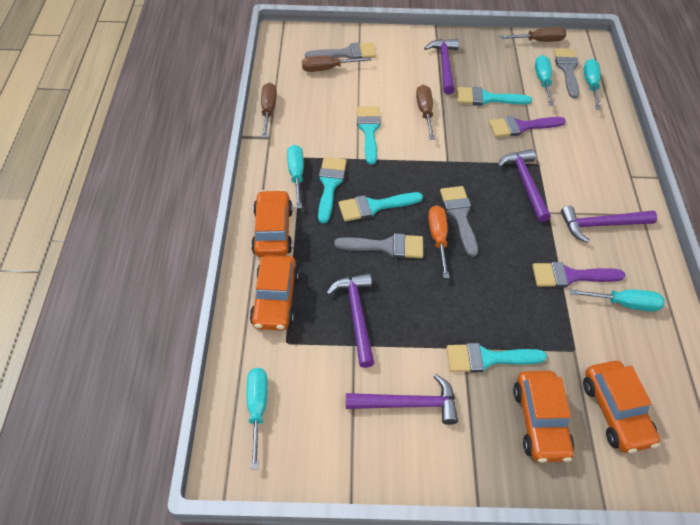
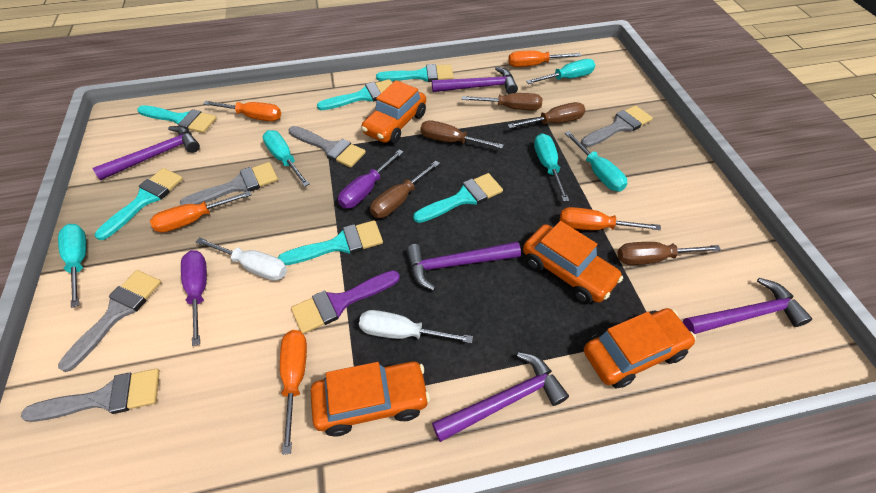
brown screwdriver: 4 -> 5
grey brush: 4 -> 5
orange screwdriver: 1 -> 5
purple brush: 2 -> 1
purple screwdriver: 0 -> 2
turquoise brush: 5 -> 6
white screwdriver: 0 -> 2

